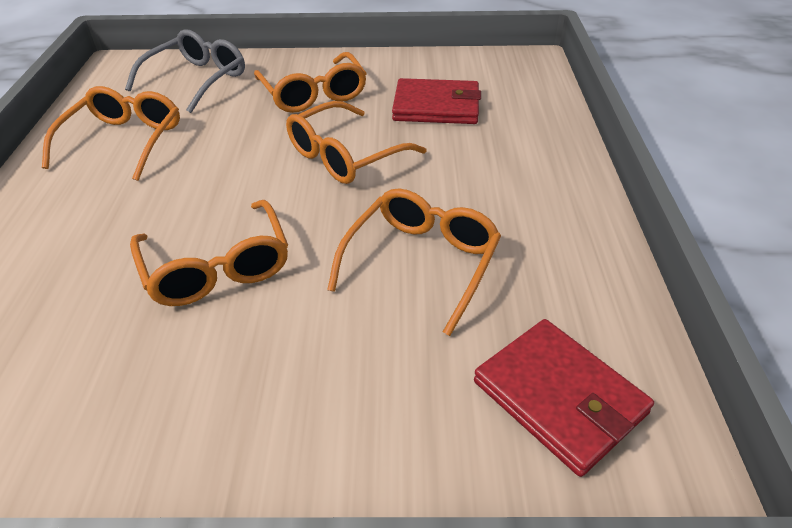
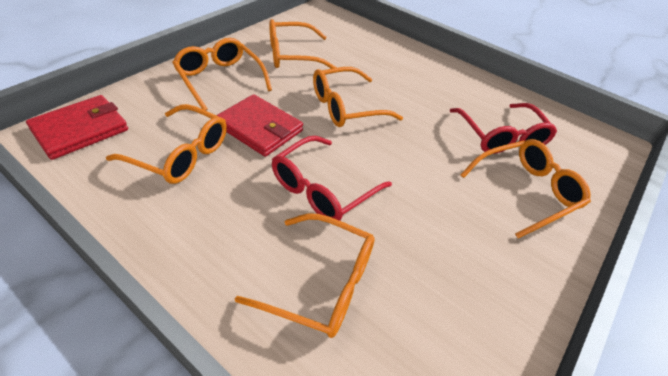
grey glasses: 1 -> 0
orange glasses: 5 -> 6
red glasses: 0 -> 2

